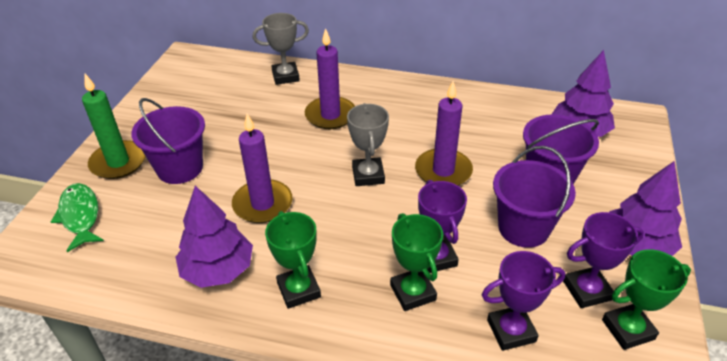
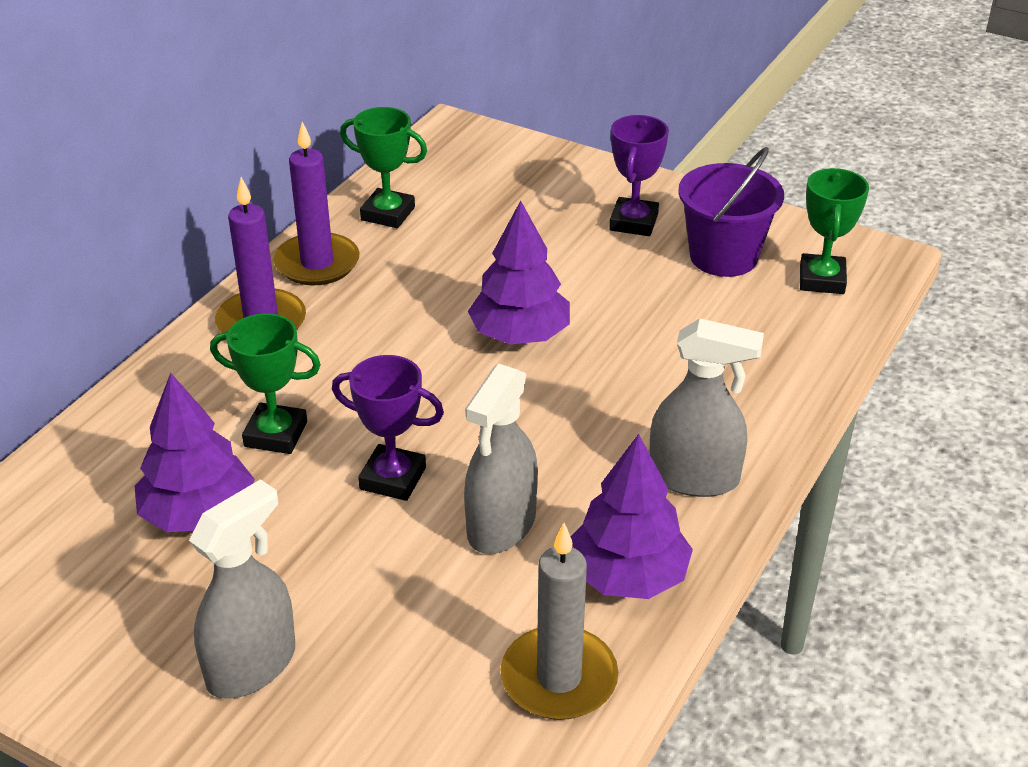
green candle: 1 -> 0
green fish: 1 -> 0
grey candle: 0 -> 1
grey spray bottle: 0 -> 3
grey trophy: 2 -> 0
purple bucket: 3 -> 1
purple candle: 3 -> 2
purple trophy: 3 -> 2

